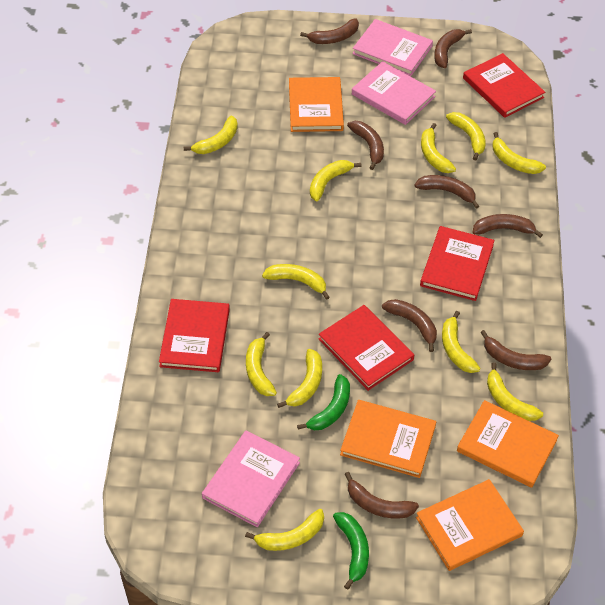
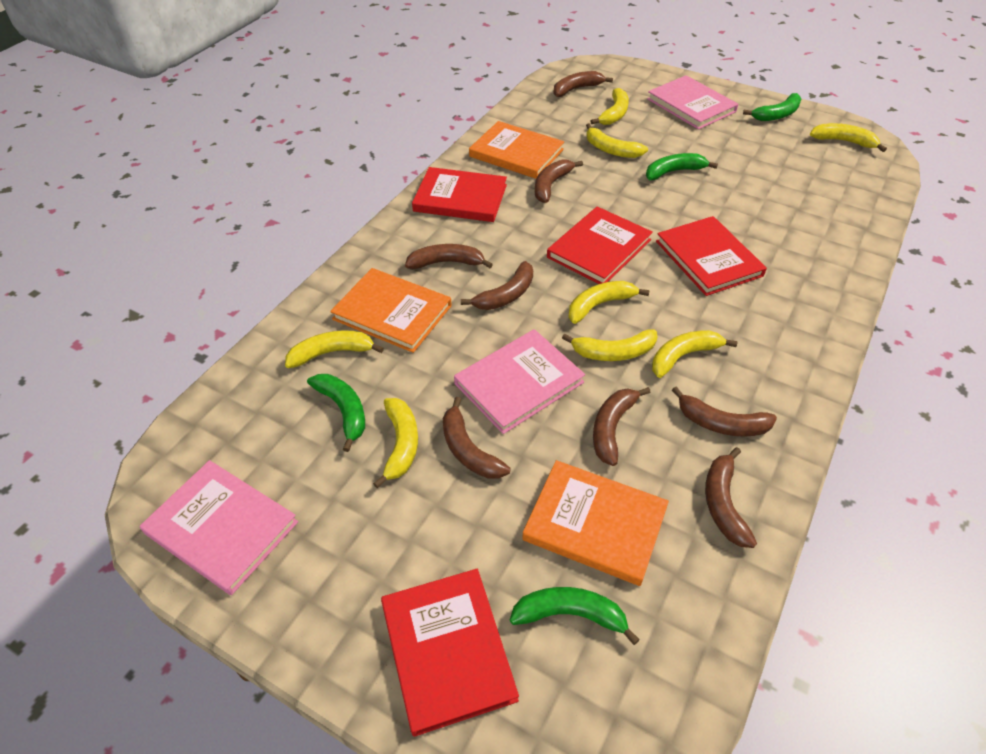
green banana: 2 -> 4
orange book: 4 -> 3
yellow banana: 11 -> 8

